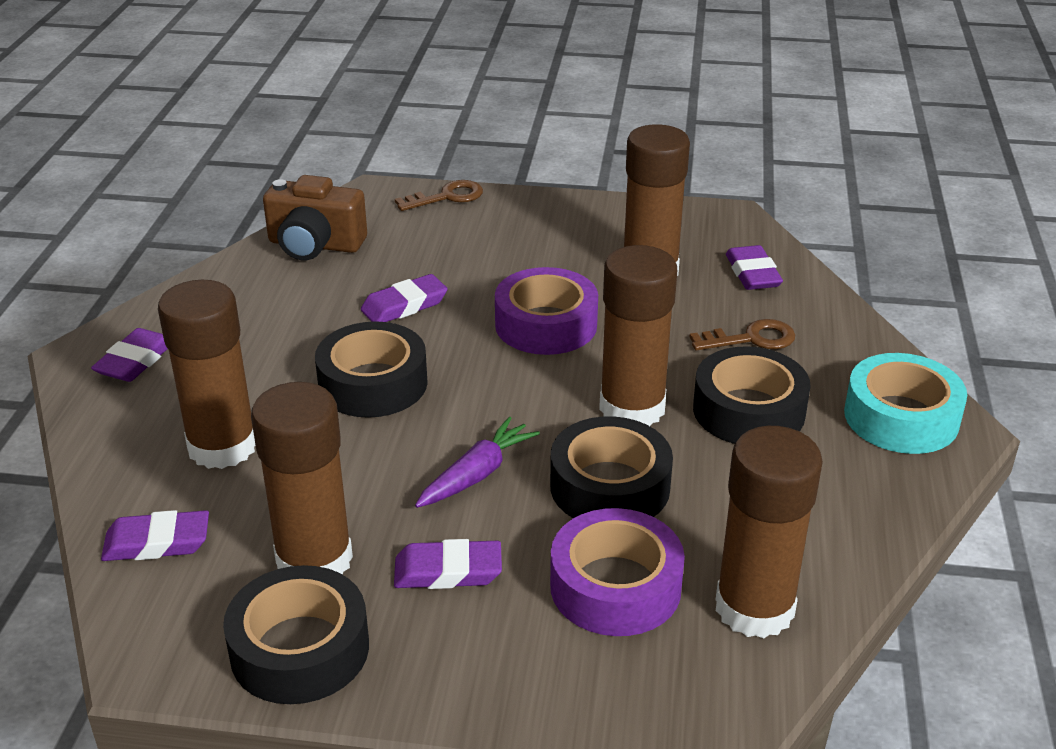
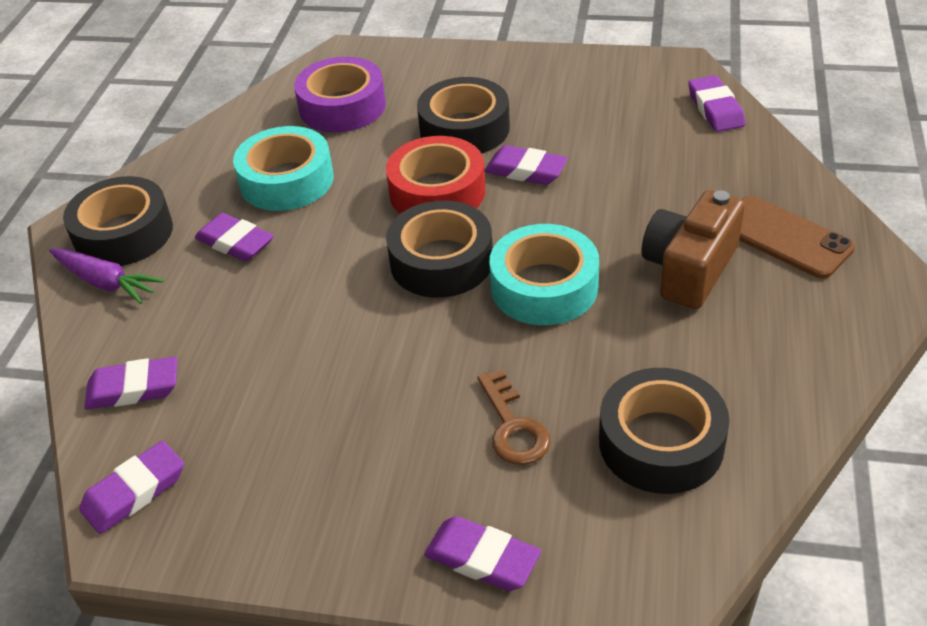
brown glue stick: 5 -> 0
brown key: 2 -> 1
brown phone: 0 -> 1
purple eraser: 5 -> 6
purple tape: 2 -> 1
red tape: 0 -> 1
turquoise tape: 1 -> 2

